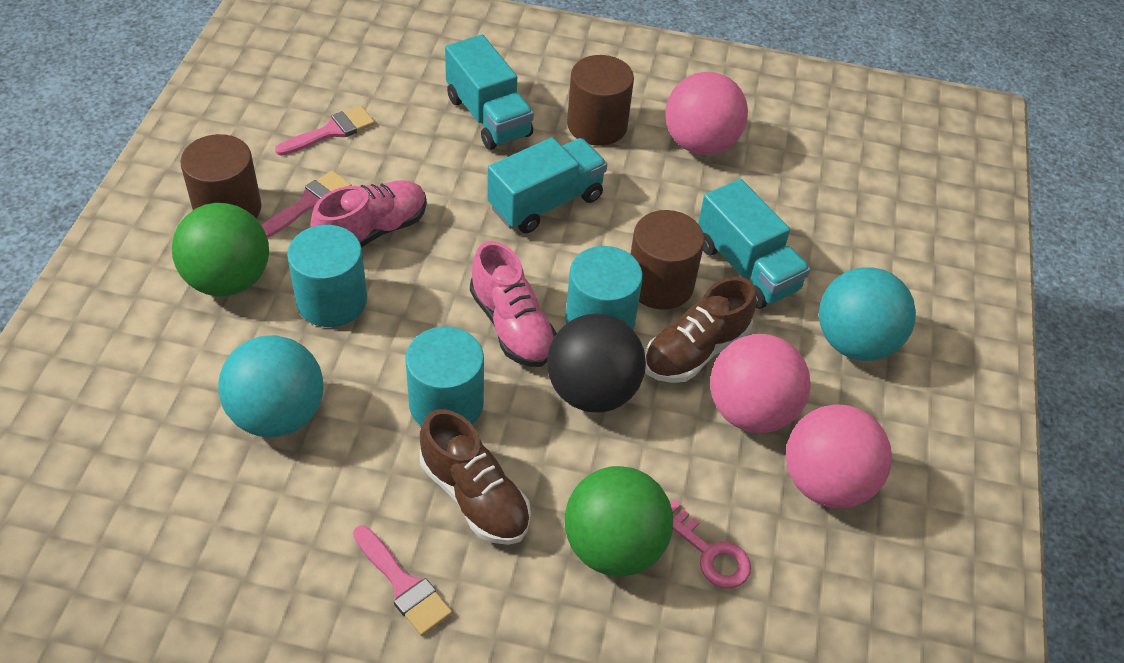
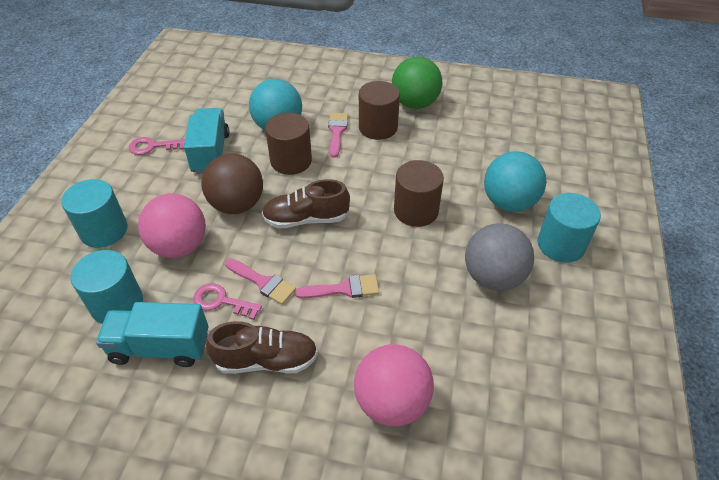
black ball: 1 -> 0
brown ball: 0 -> 1
green ball: 2 -> 1
grey ball: 0 -> 1
pink ball: 3 -> 2
pink key: 1 -> 2
pink shoe: 2 -> 0
turquoise truck: 3 -> 2

